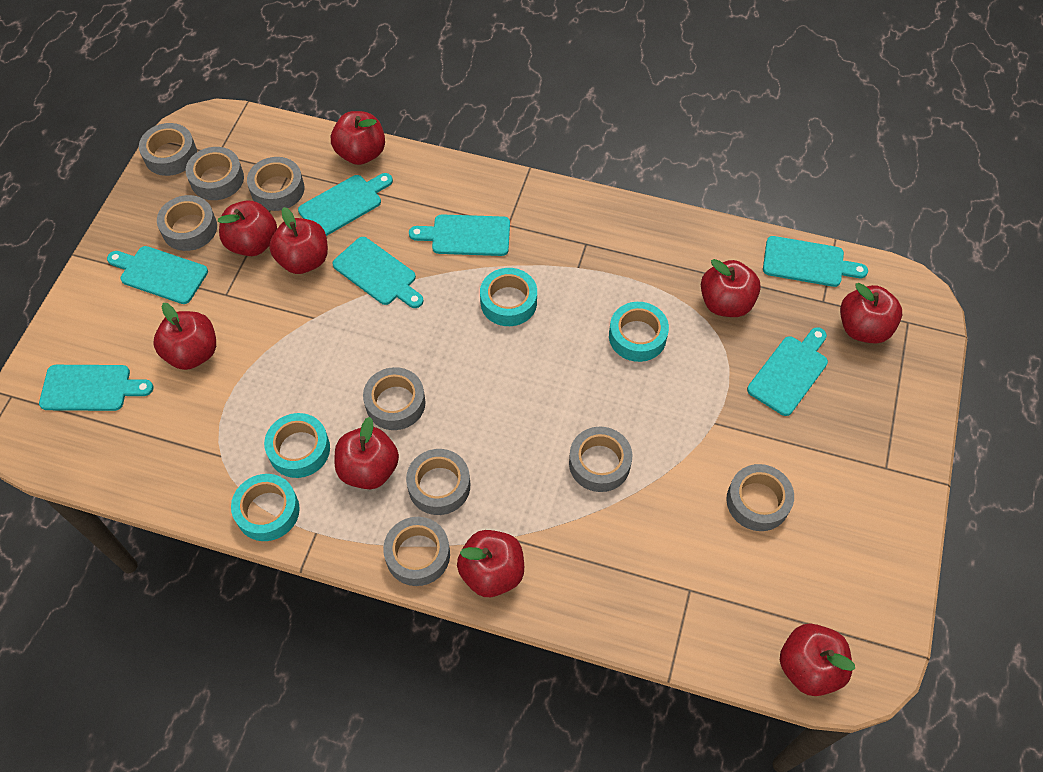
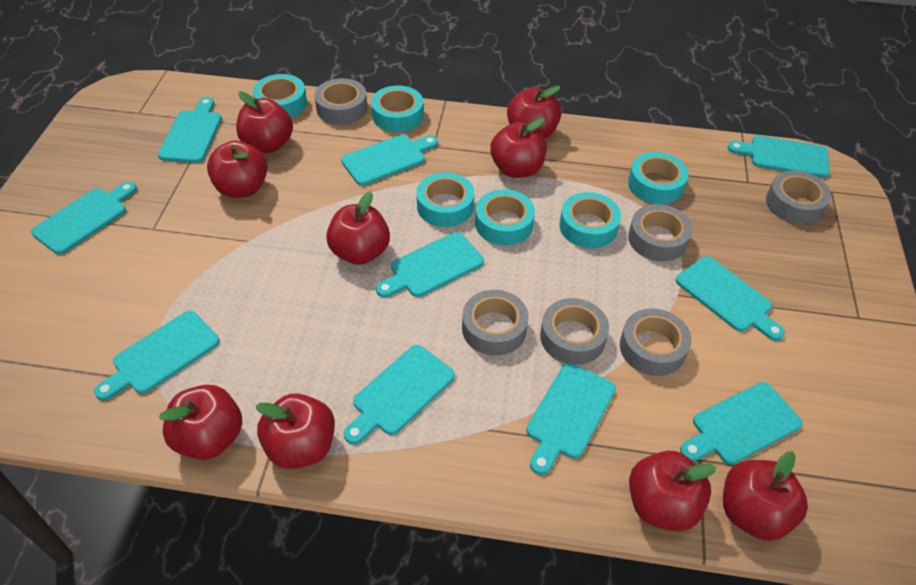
grey tape: 9 -> 6
turquoise cutting board: 7 -> 10
turquoise tape: 4 -> 6

